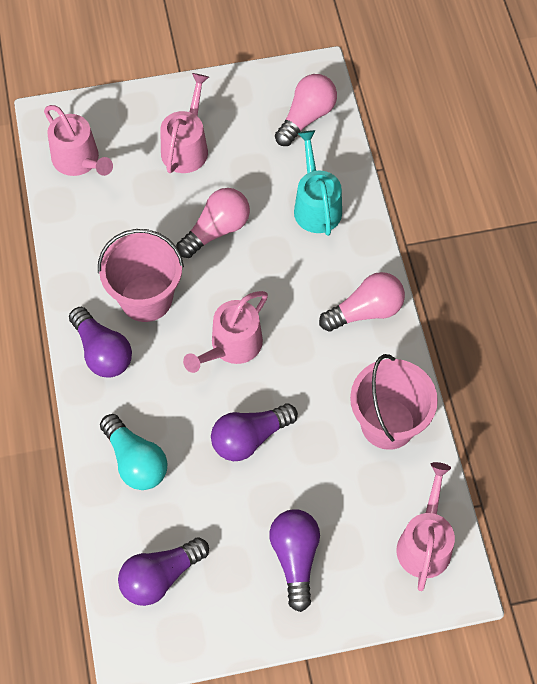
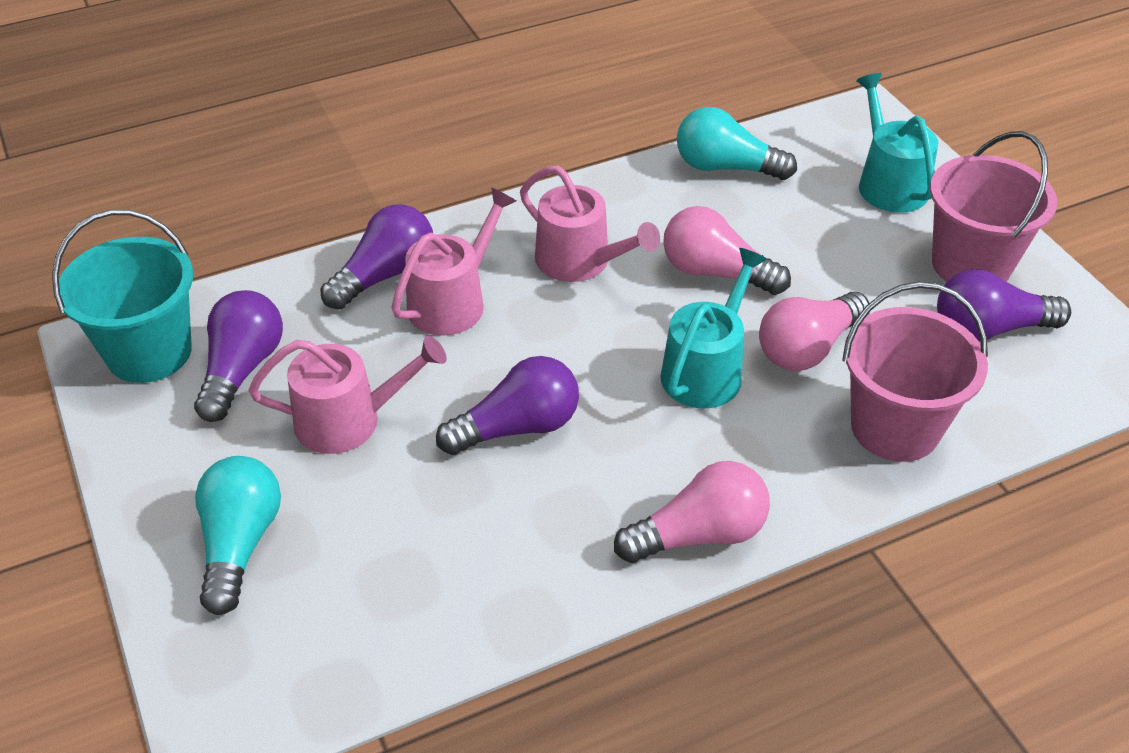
pink watering can: 4 -> 3
turquoise bucket: 0 -> 1
turquoise light bulb: 1 -> 2
turquoise watering can: 1 -> 2

